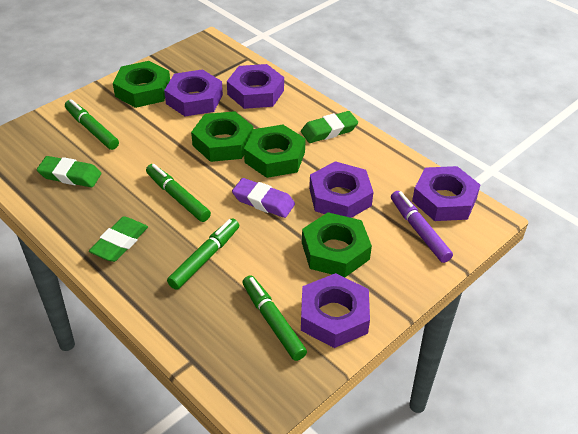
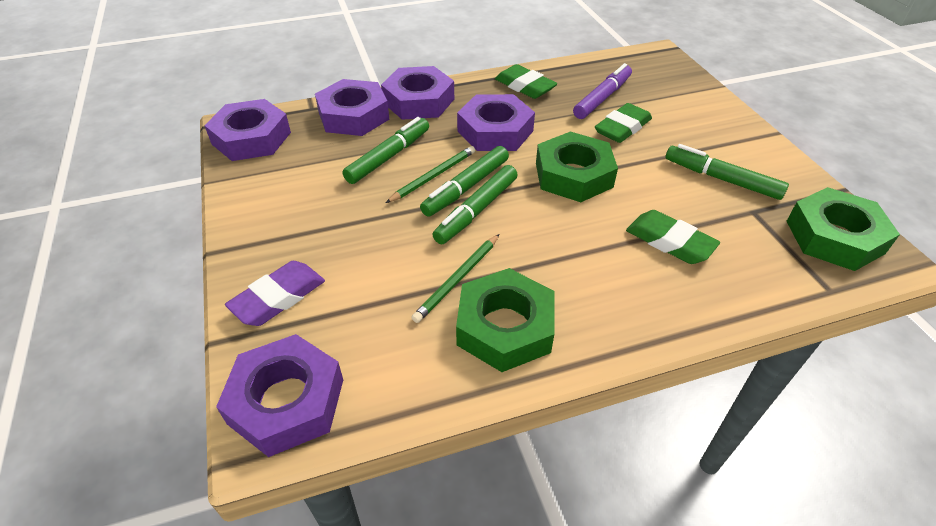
green nut: 4 -> 3
green pencil: 0 -> 2

